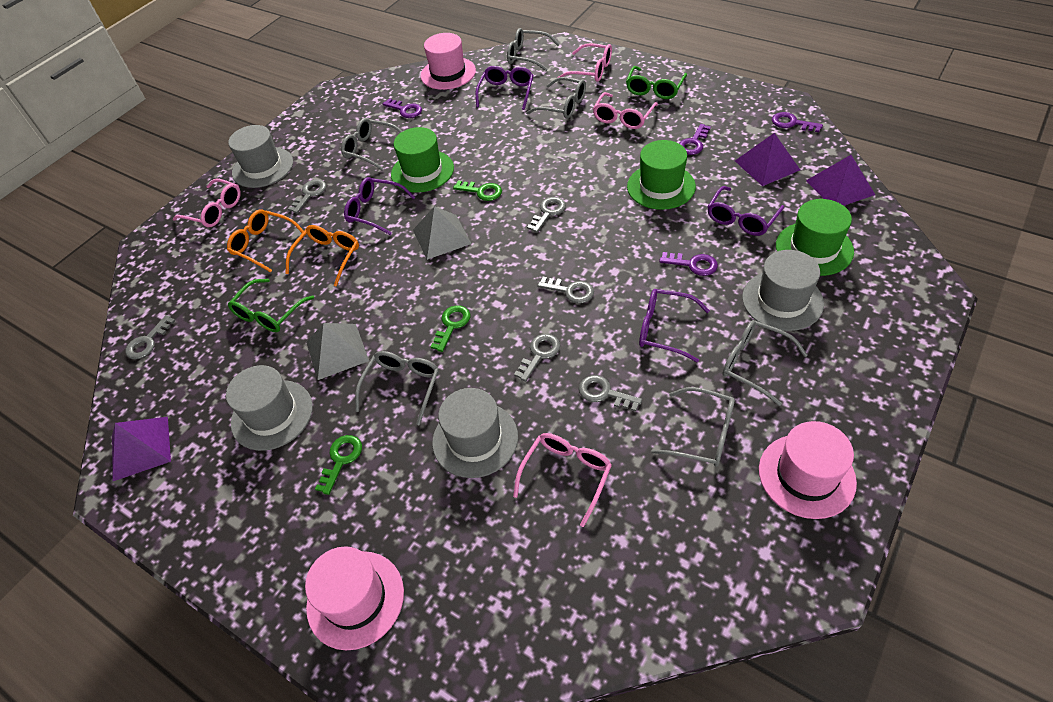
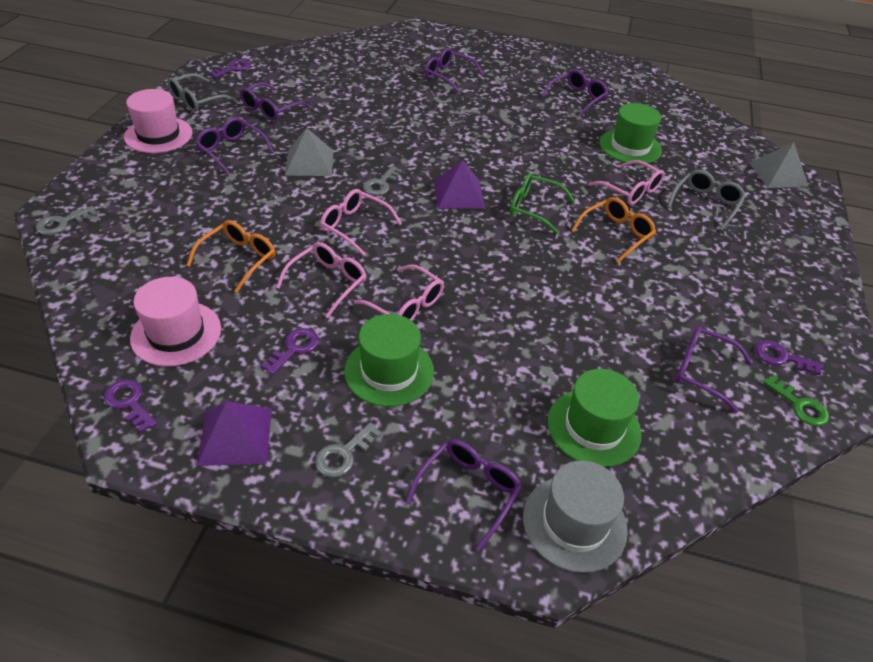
green glasses: 2 -> 1
green key: 3 -> 1
grey glasses: 6 -> 2
grey hat: 4 -> 1
grey key: 6 -> 3
pink hat: 3 -> 2
purple glasses: 4 -> 6
purple pyramid: 3 -> 2

